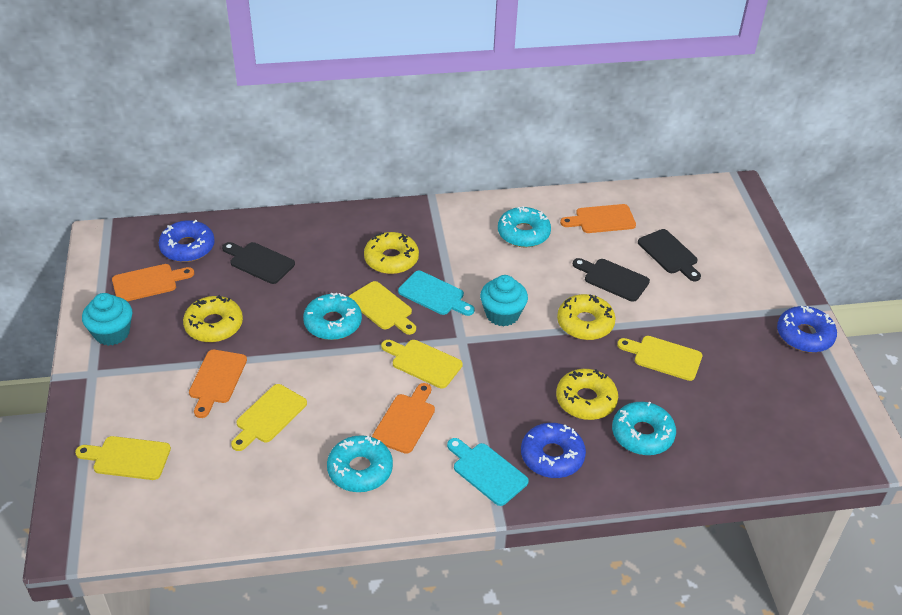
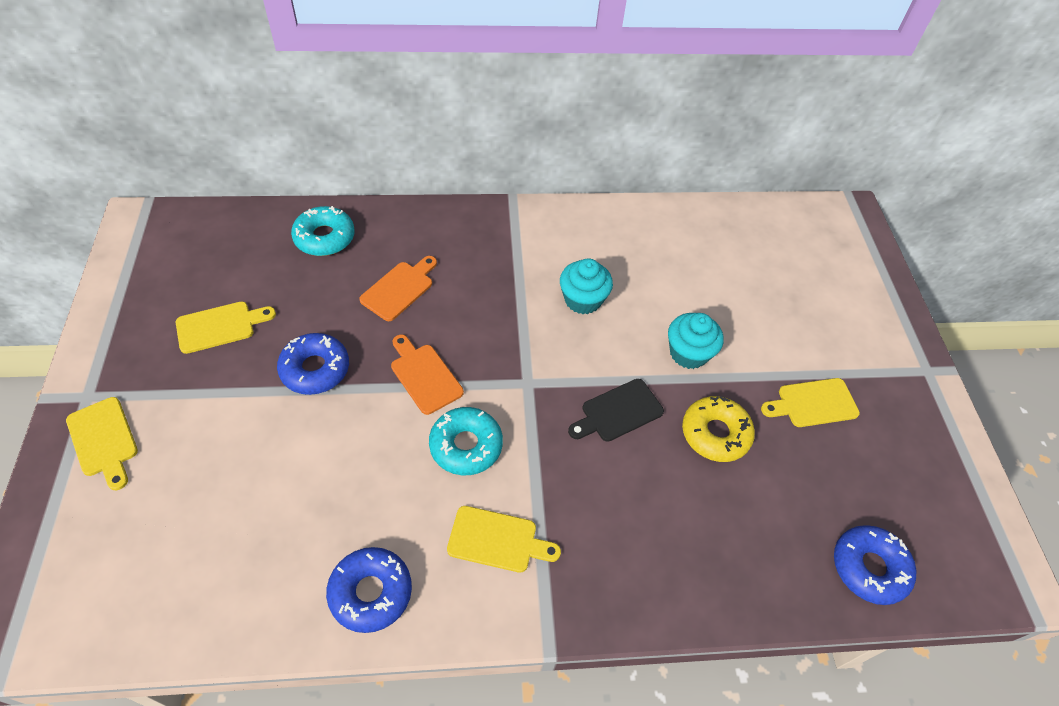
black cutting board: 3 -> 1
orange cutting board: 4 -> 2
turquoise cutting board: 2 -> 0
turquoise donut: 4 -> 2
yellow cutting board: 5 -> 4
yellow donut: 4 -> 1

